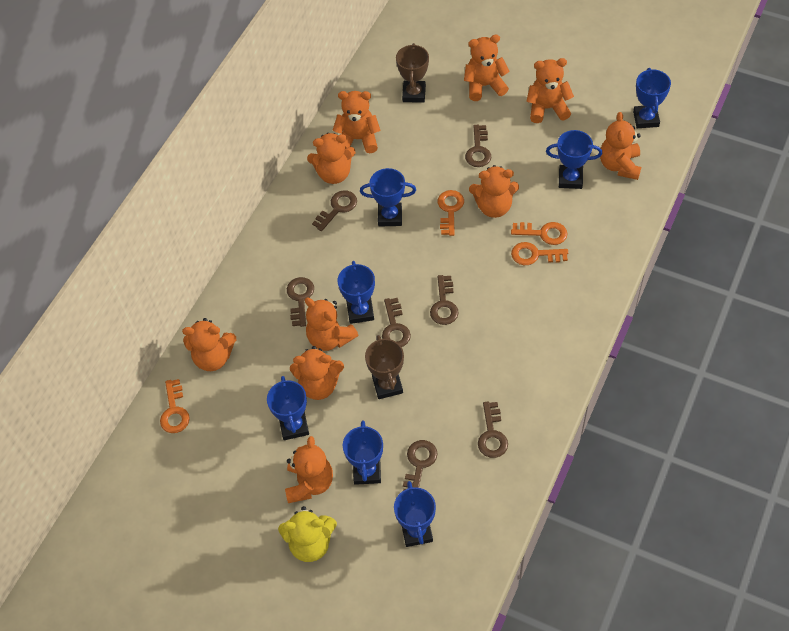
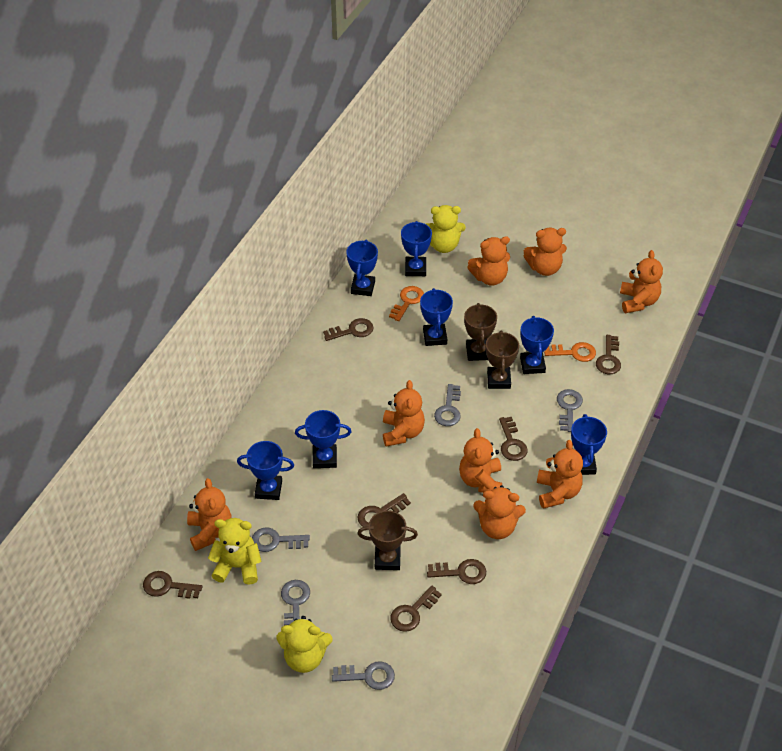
brown trophy: 2 -> 3
grey key: 0 -> 5
orange key: 4 -> 2
orange teddy bear: 10 -> 8
yellow teddy bear: 1 -> 3

